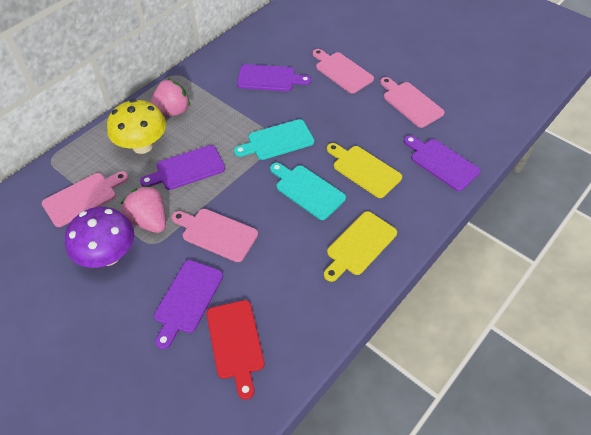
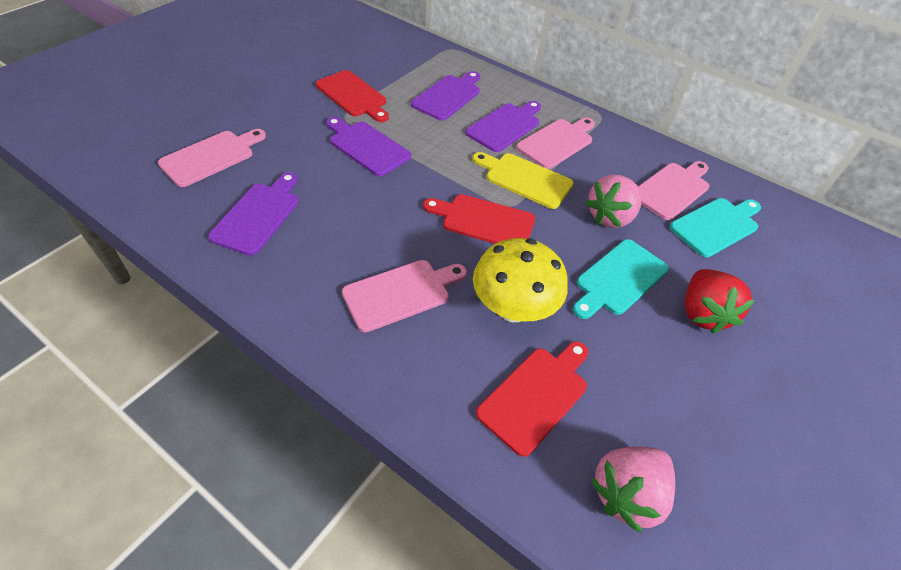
purple mushroom: 1 -> 0
red cutting board: 1 -> 3
red strawberry: 0 -> 1
yellow cutting board: 2 -> 1

